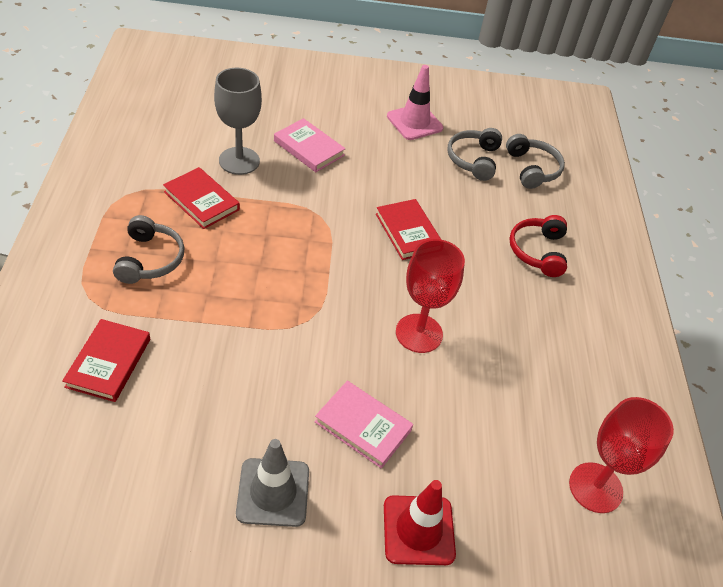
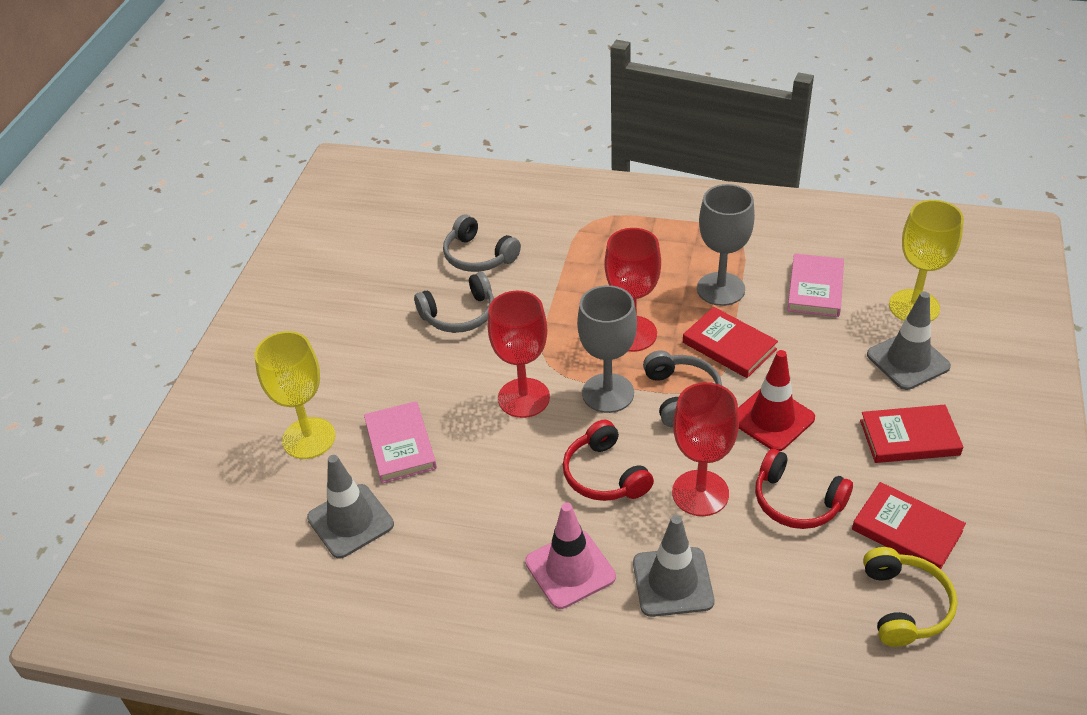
grey goblet: 1 -> 2
grey traffic cone: 1 -> 3
red goblet: 2 -> 3
red headphones: 1 -> 2
yellow goblet: 0 -> 2
yellow headphones: 0 -> 1

